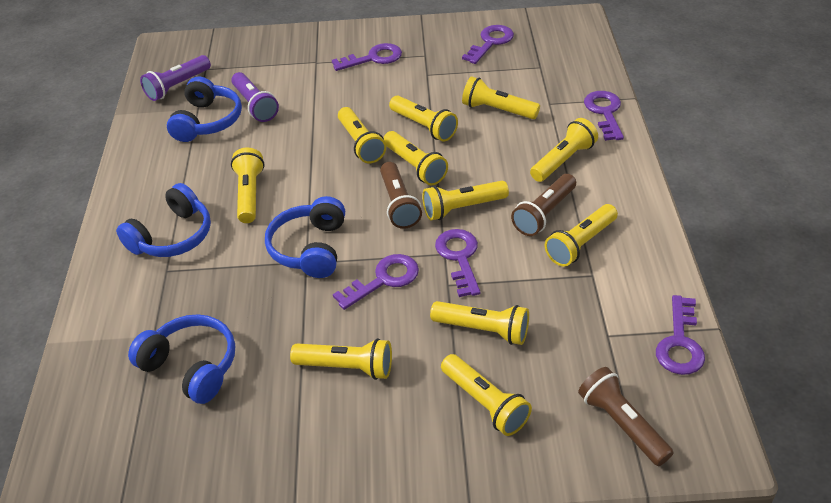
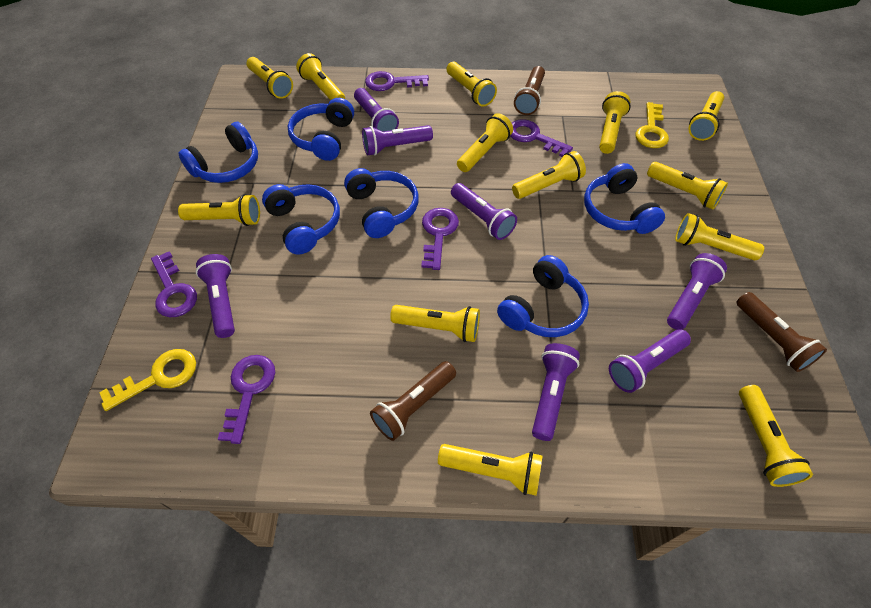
blue headphones: 4 -> 6
purple flashlight: 2 -> 7
purple key: 6 -> 5
yellow flashlight: 11 -> 13
yellow key: 0 -> 2

